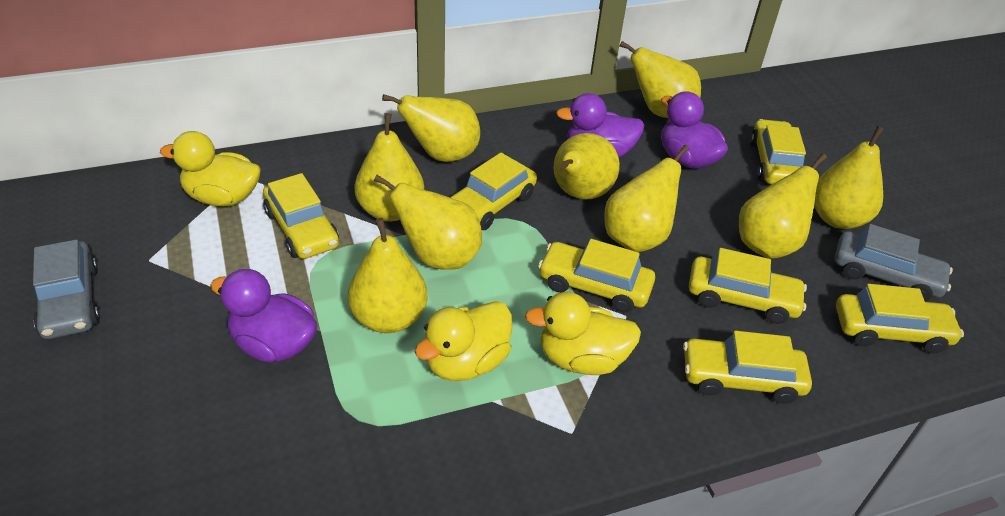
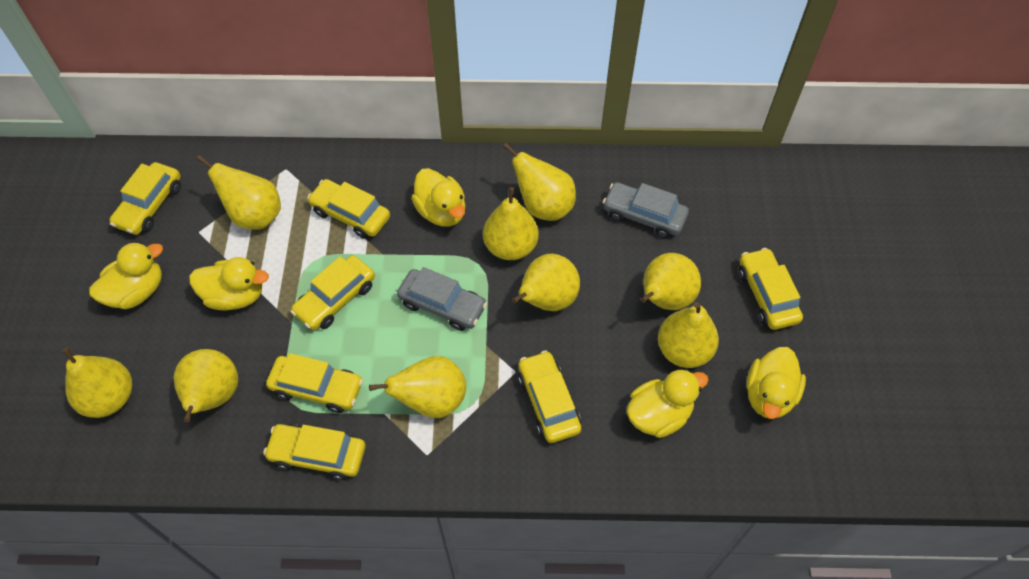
purple duck: 3 -> 0
yellow duck: 3 -> 5

